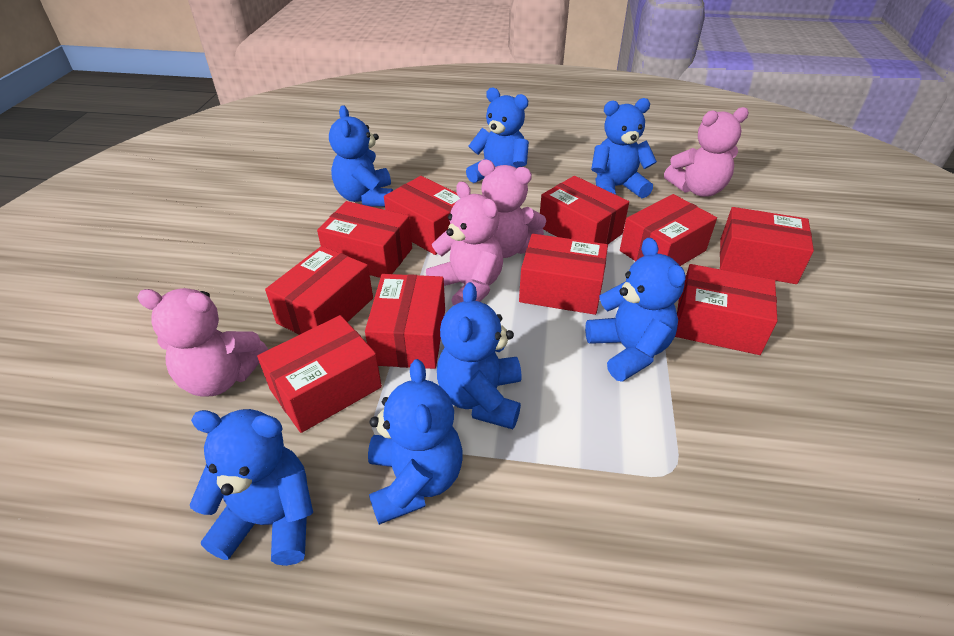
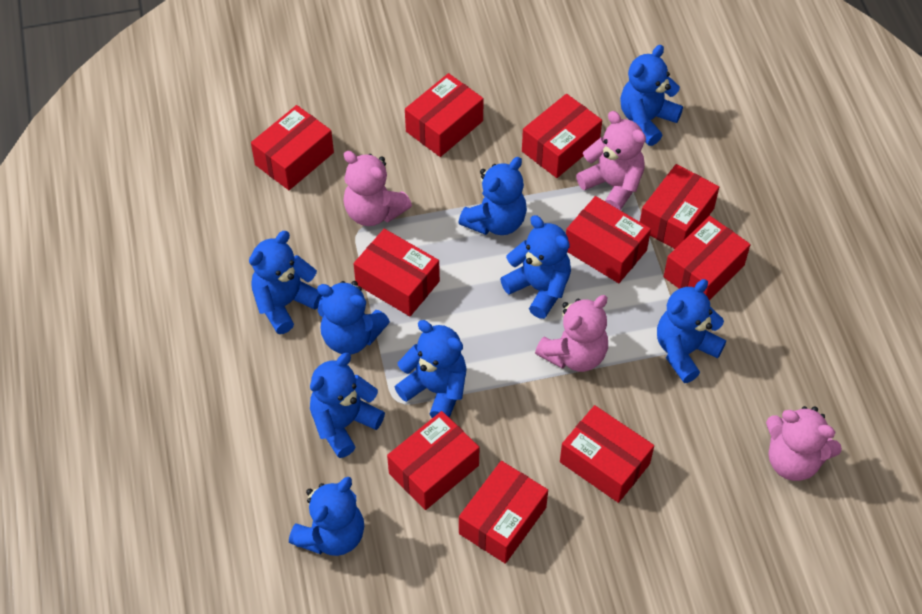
blue teddy bear: 7 -> 9

